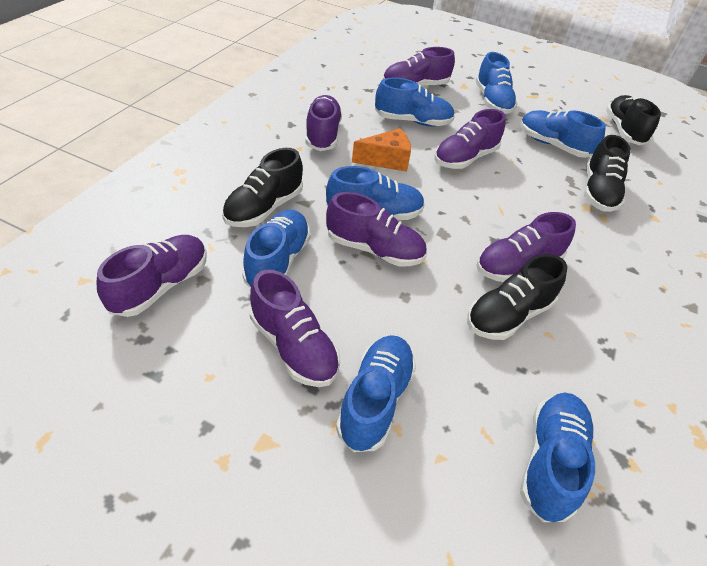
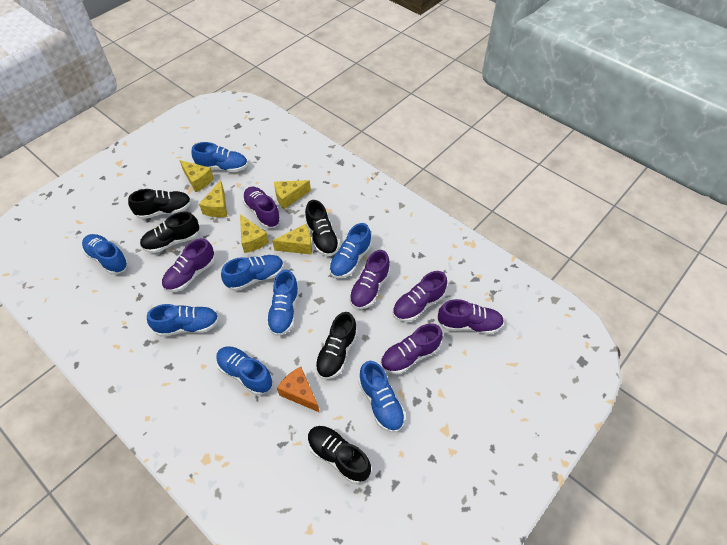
black shoe: 4 -> 5
blue shoe: 7 -> 8
purple shoe: 7 -> 6
yellow cheese: 0 -> 5

